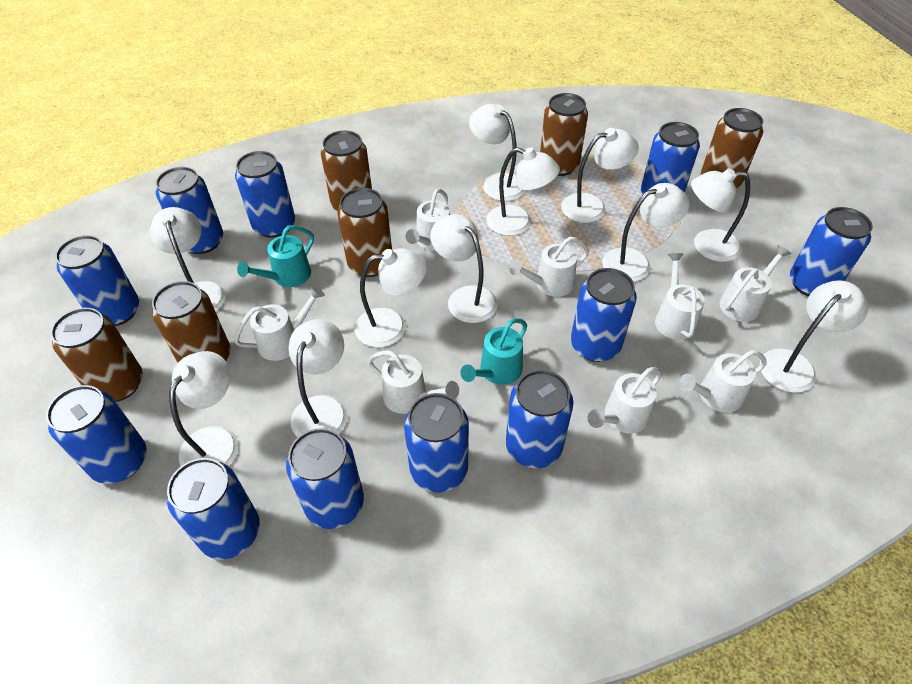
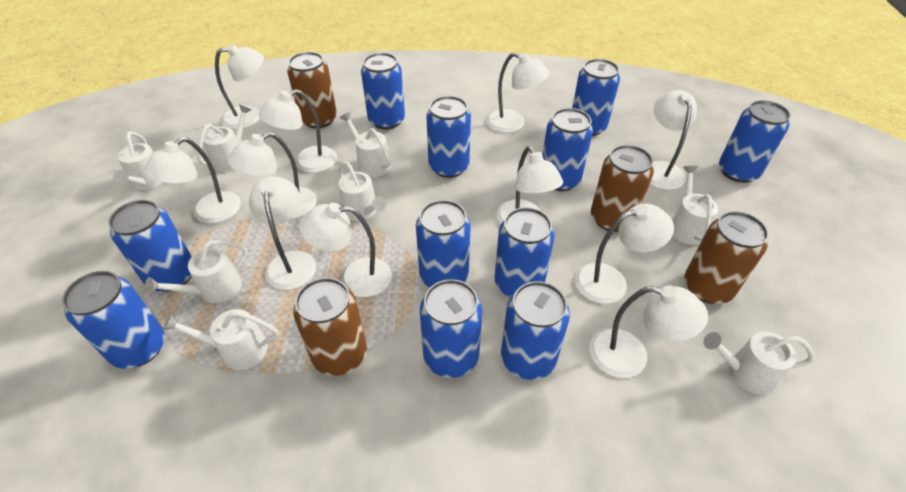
brown can: 6 -> 4
turquoise watering can: 2 -> 0

